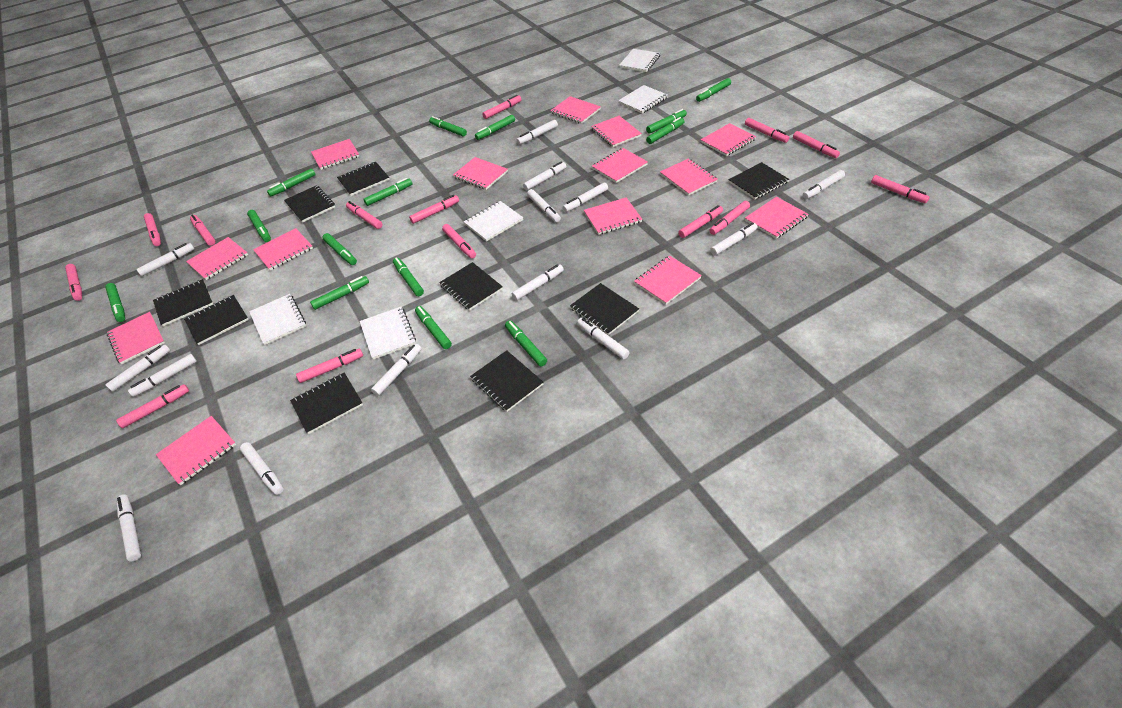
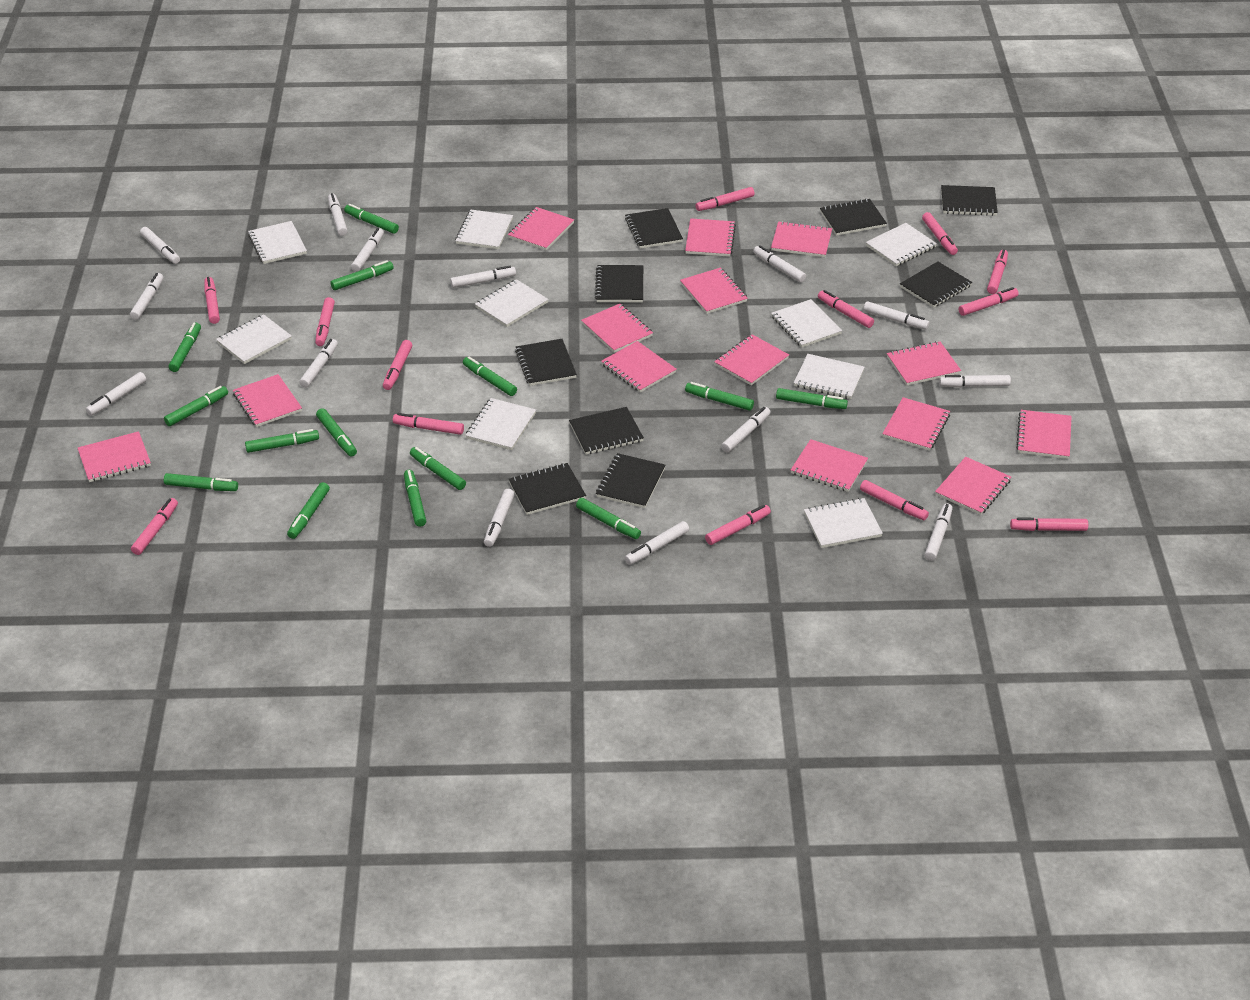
pink marker: 14 -> 13
white notebook: 5 -> 9

